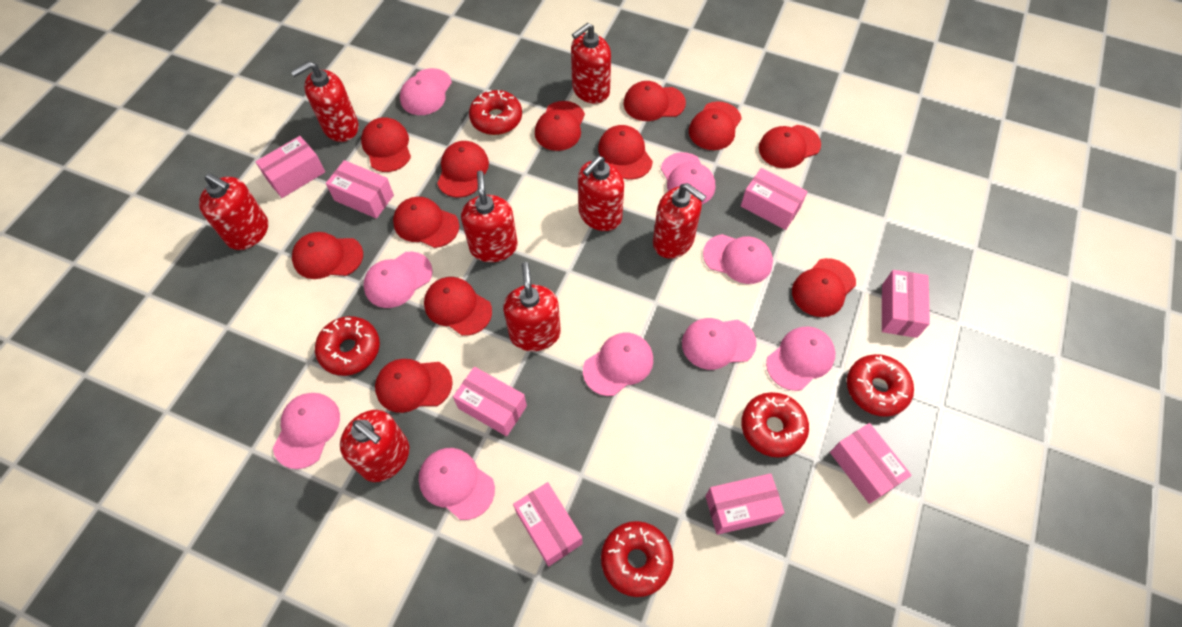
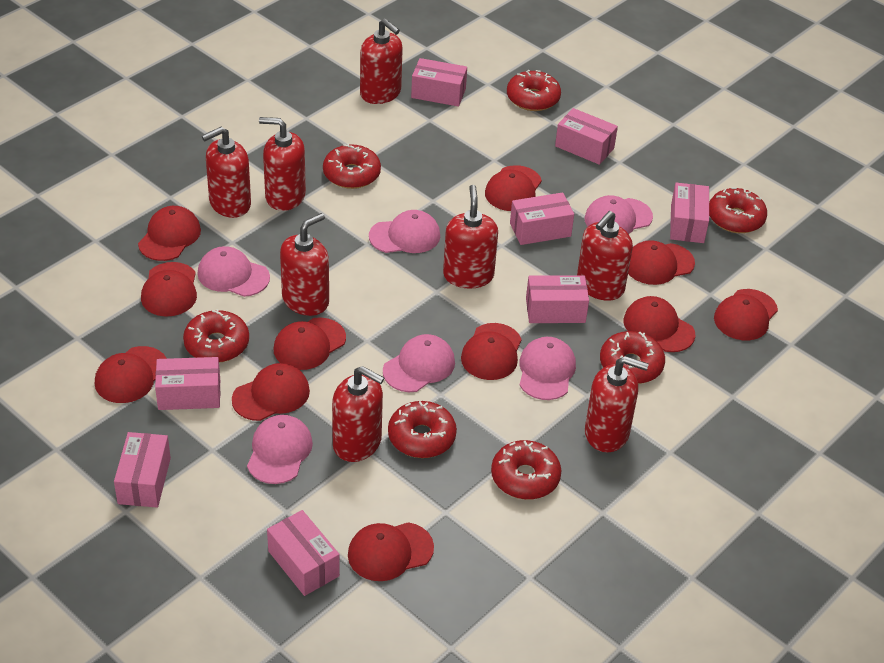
pink cap: 9 -> 6
red cap: 12 -> 11
red donut: 5 -> 7

